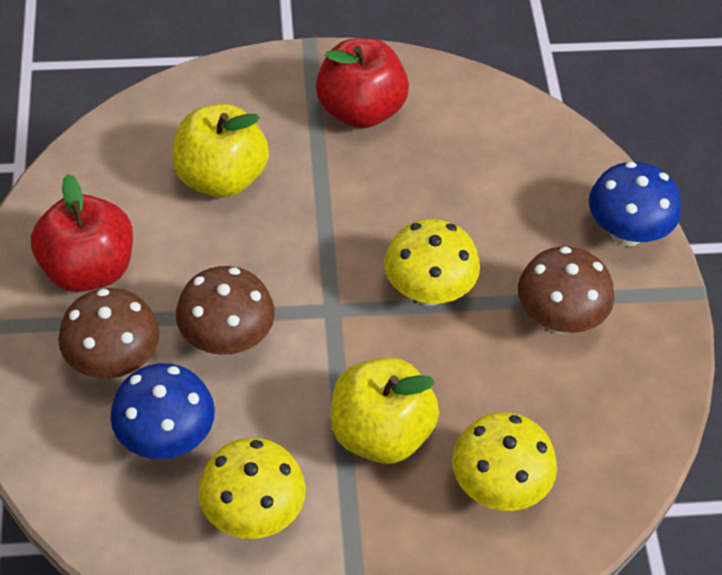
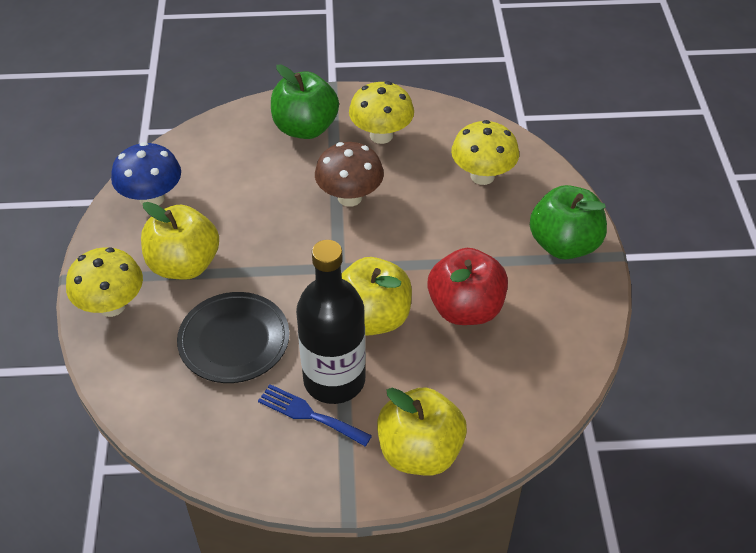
black bottle: 0 -> 1
black plate: 0 -> 1
blue fork: 0 -> 1
blue mushroom: 2 -> 1
brown mushroom: 3 -> 1
green apple: 0 -> 2
red apple: 2 -> 1
yellow apple: 2 -> 3

